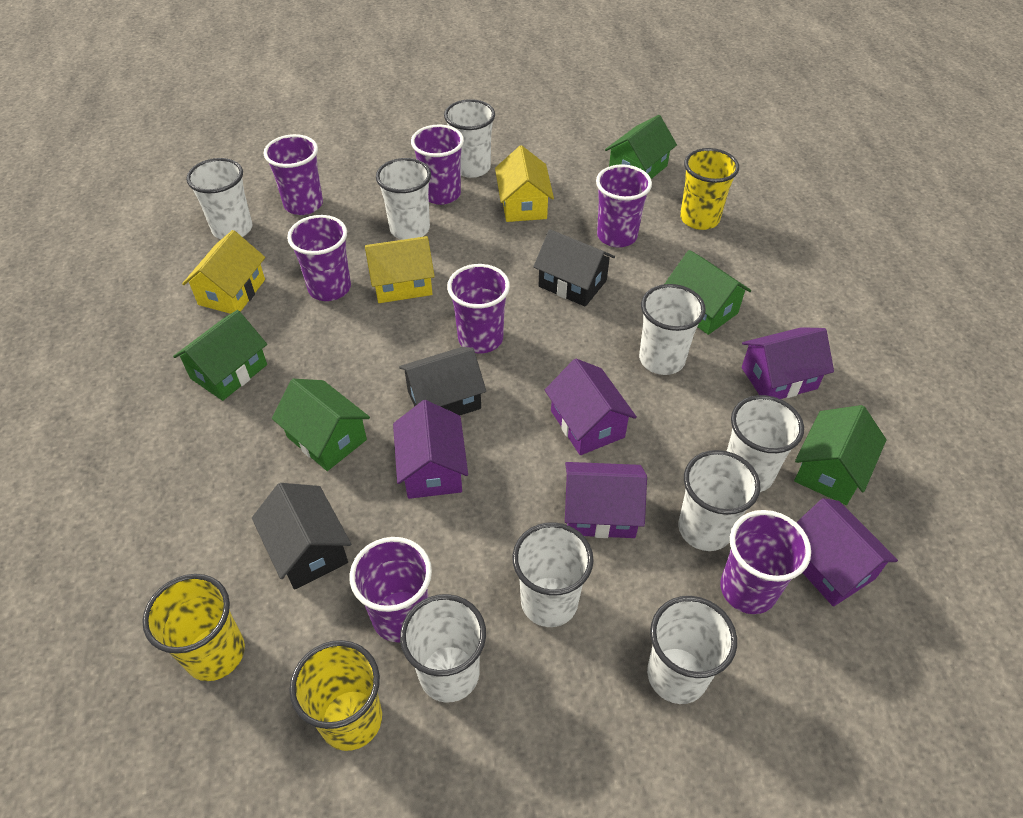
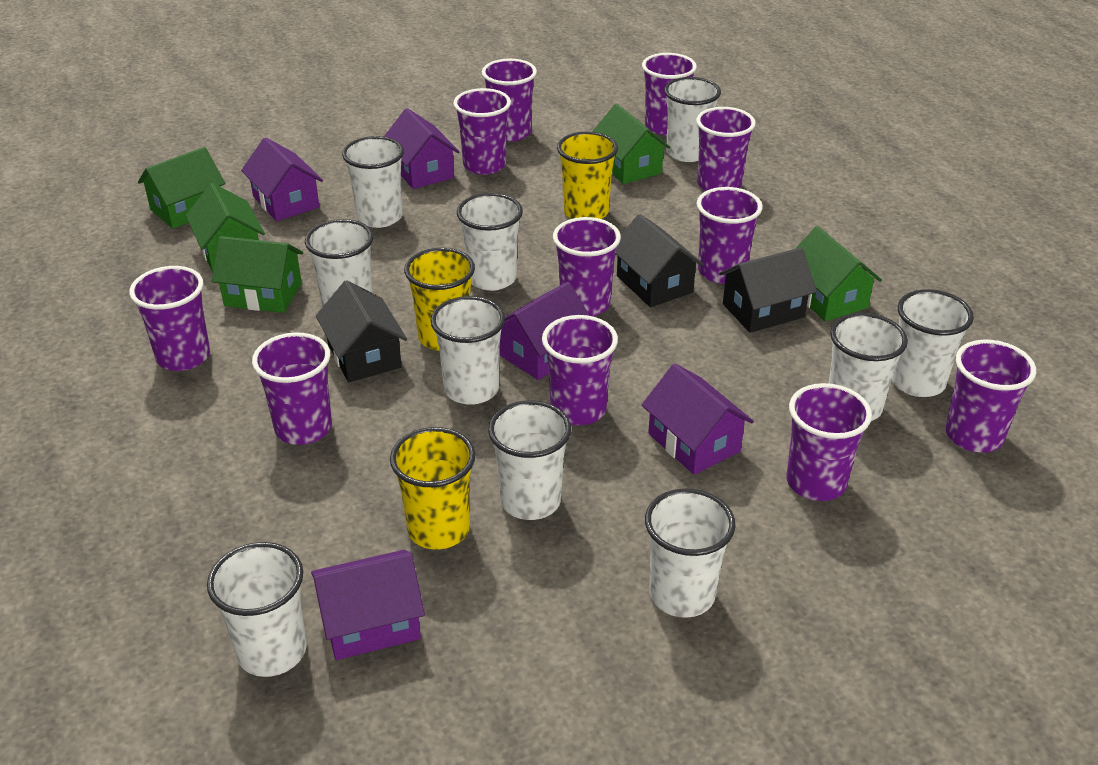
purple cup: 7 -> 11
white cup: 9 -> 10
yellow house: 3 -> 0

